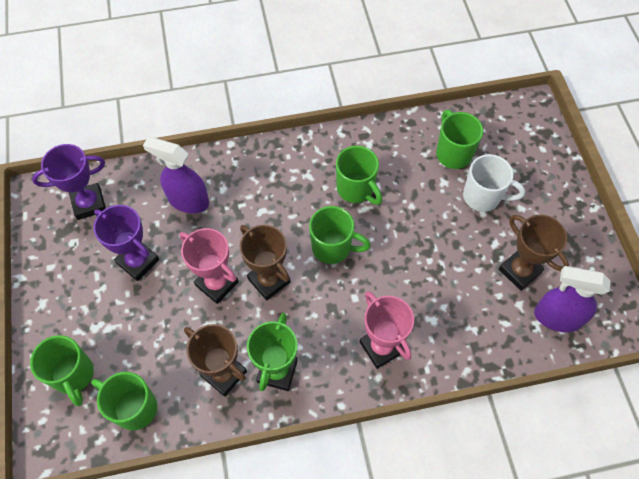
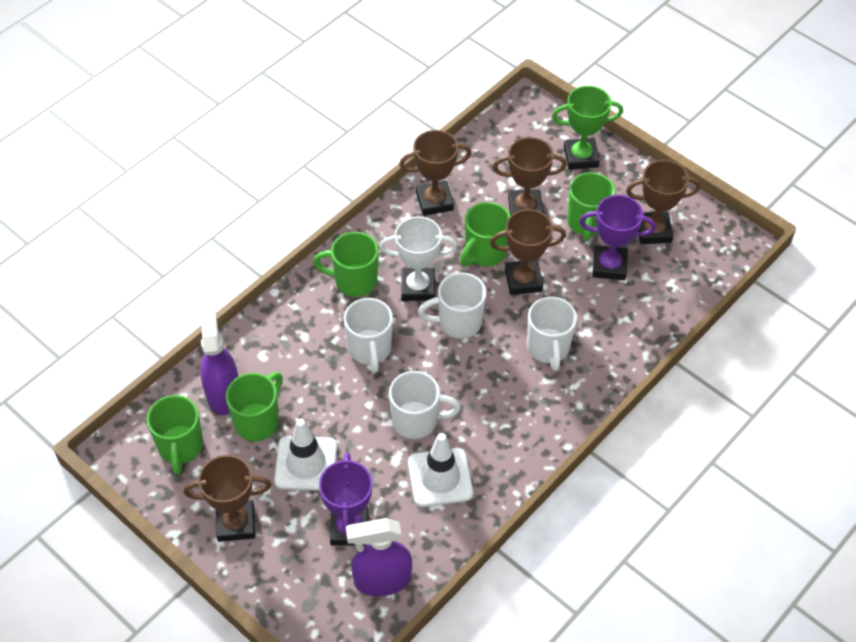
brown trophy: 3 -> 5
pink trophy: 2 -> 0
white mug: 1 -> 4
white traffic cone: 0 -> 2
white trophy: 0 -> 1

